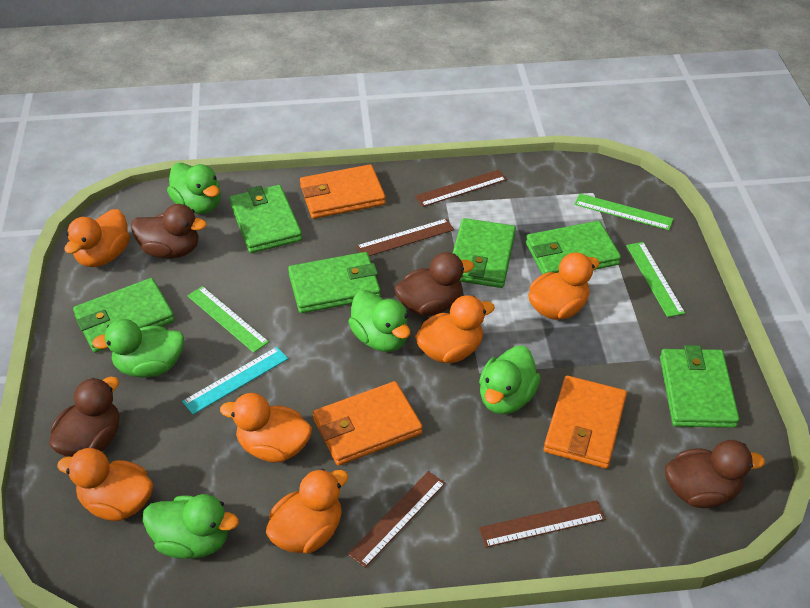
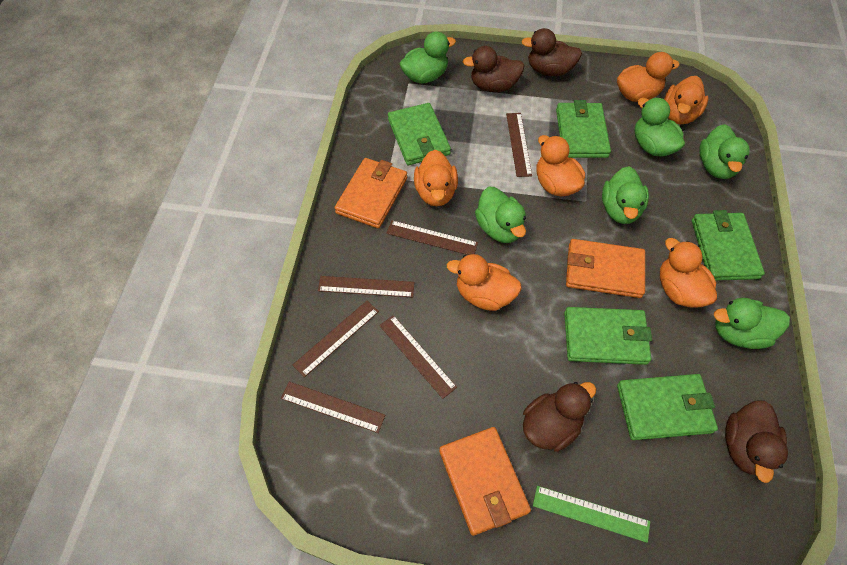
brown ruler: 4 -> 6
green duck: 5 -> 6
green ruler: 3 -> 1
green wallet: 6 -> 5
turquoise ruler: 1 -> 0

